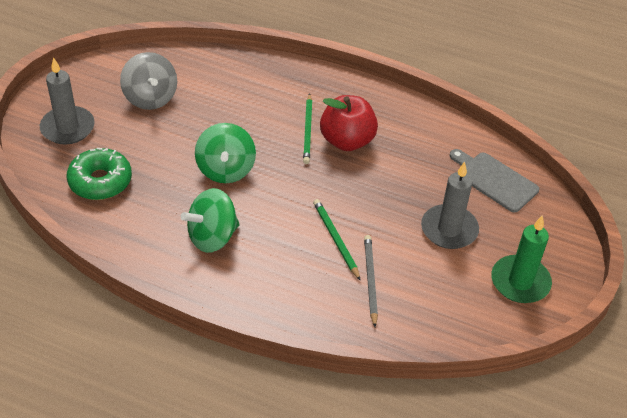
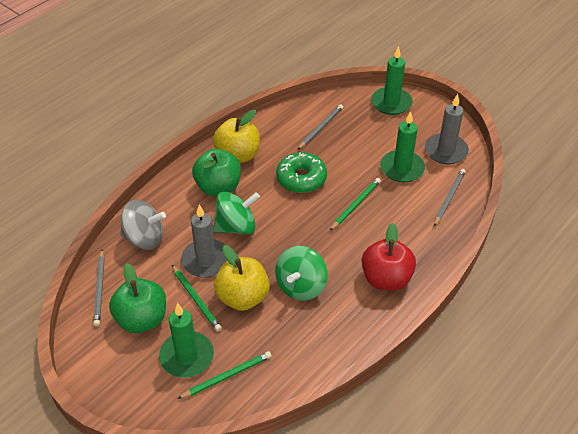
green apple: 0 -> 2
green candle: 1 -> 3
green pencil: 2 -> 3
grey cutting board: 1 -> 0
grey pencil: 1 -> 3
yellow apple: 0 -> 2

